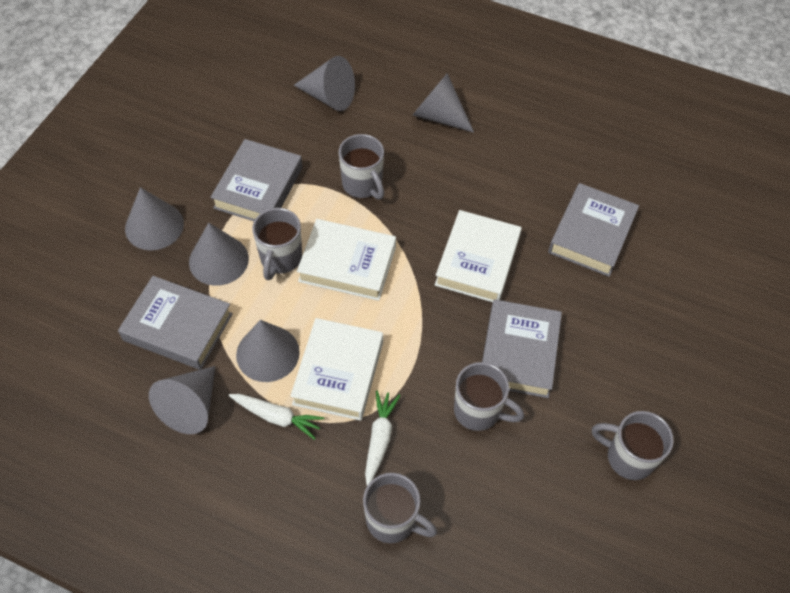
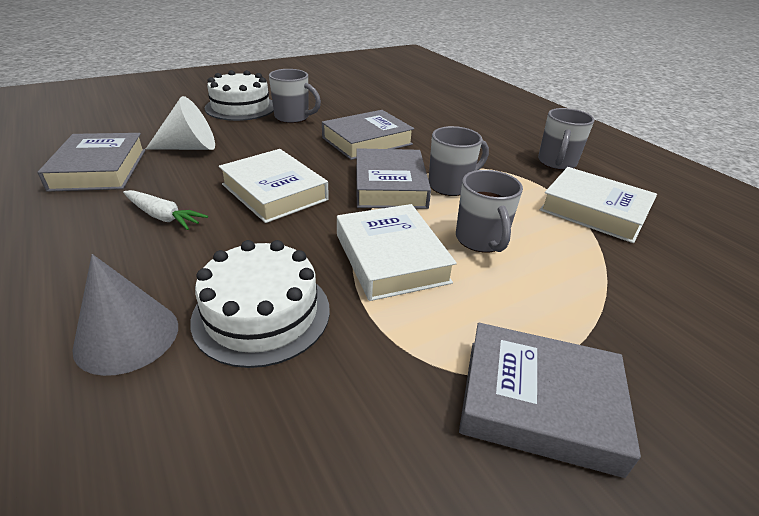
grey cone: 6 -> 1
grey mug: 5 -> 4
white cake: 0 -> 2
white carrot: 2 -> 1
white cone: 0 -> 1

